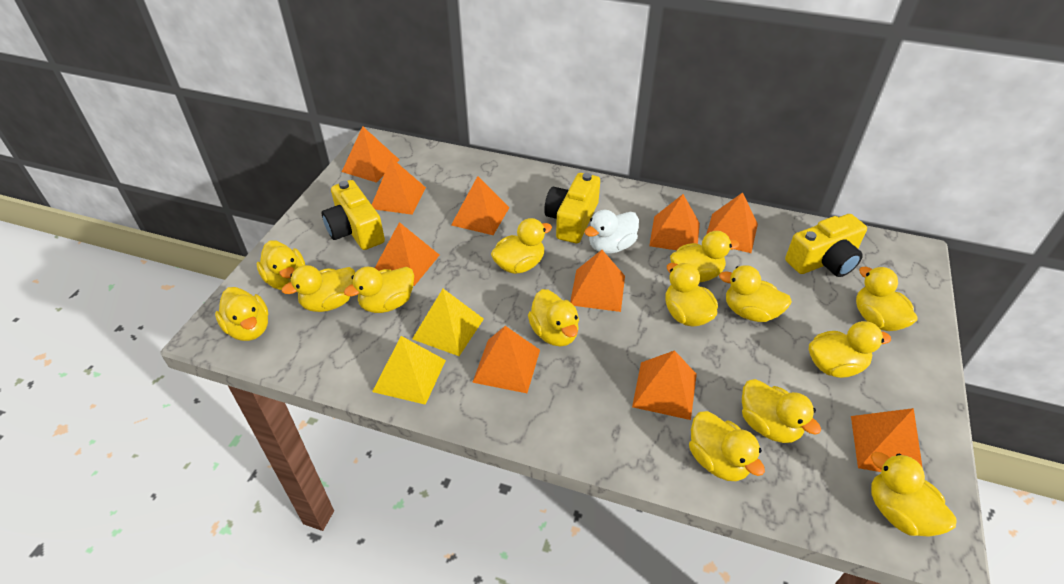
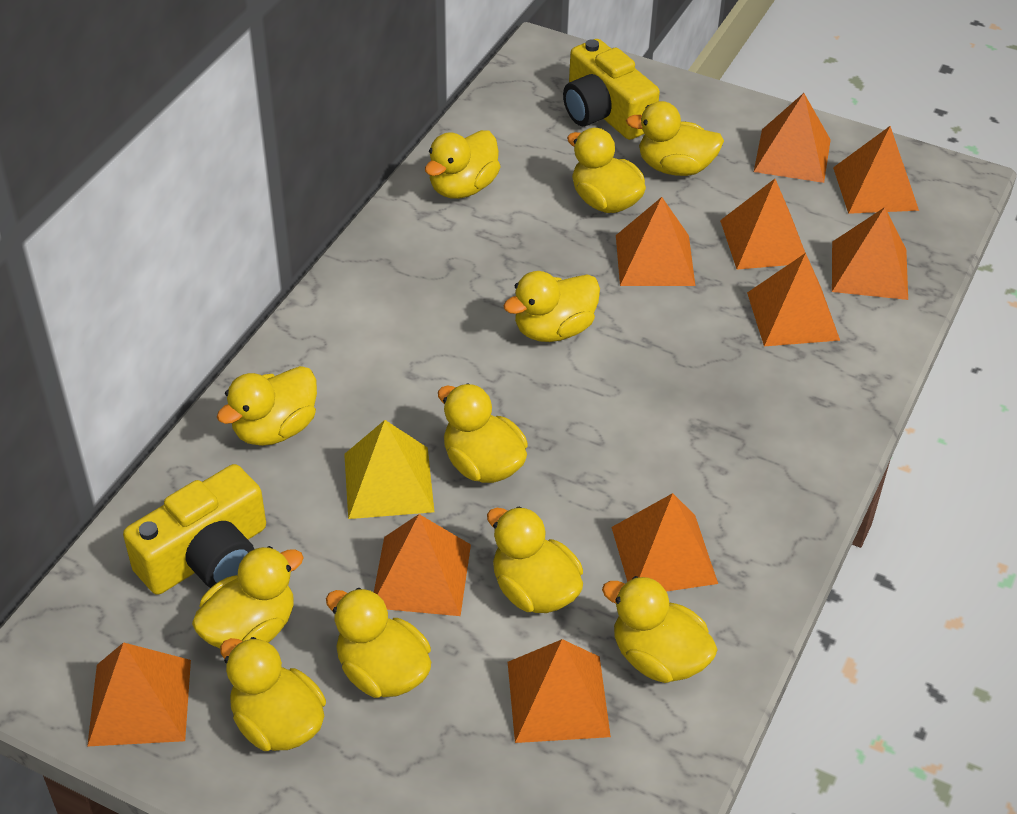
white duck: 1 -> 0
yellow camera: 3 -> 2
yellow duck: 14 -> 11
yellow pyramid: 2 -> 1

